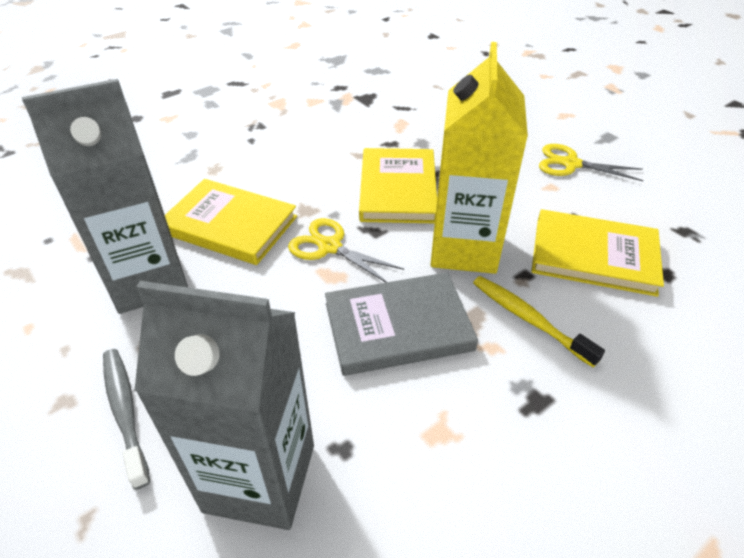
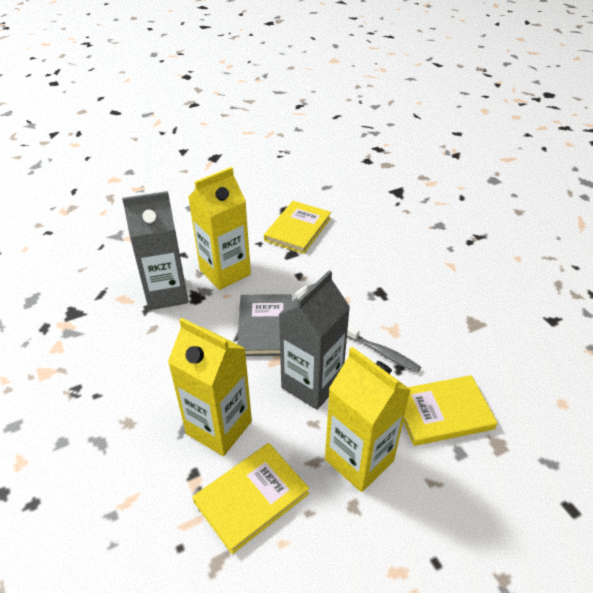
yellow carton: 1 -> 3
yellow scissors: 2 -> 0
yellow toothbrush: 1 -> 0

